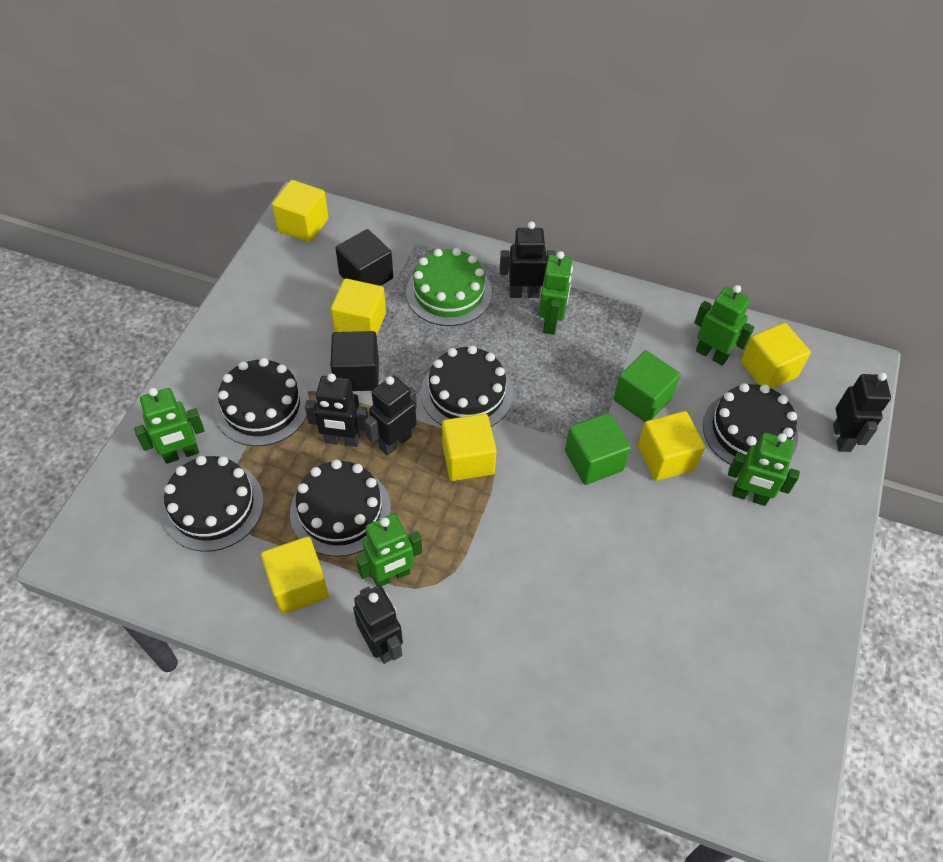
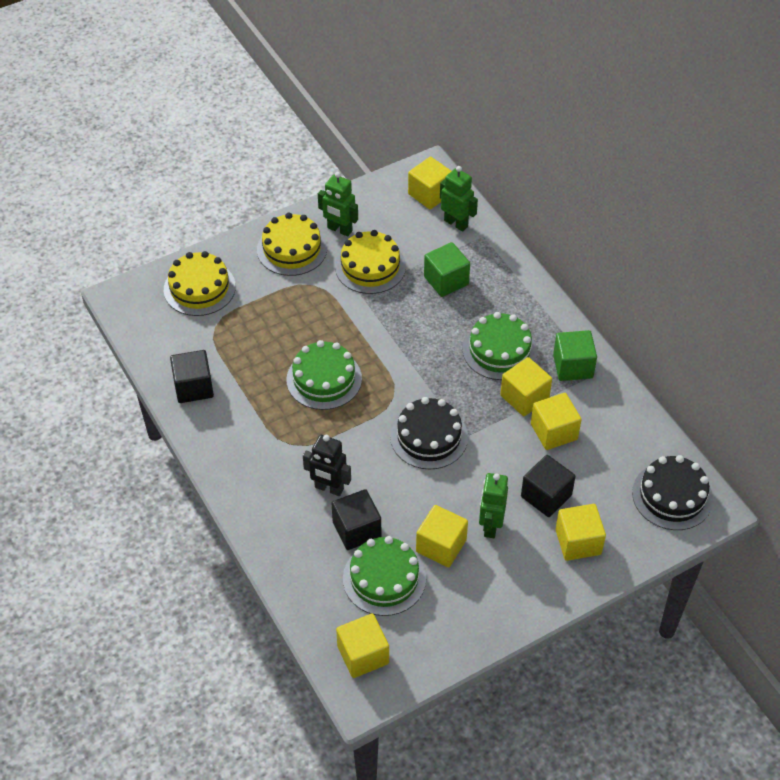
black cake: 5 -> 2
black cube: 2 -> 3
black robot: 5 -> 1
green cake: 1 -> 3
green robot: 5 -> 3
yellow cake: 0 -> 3

